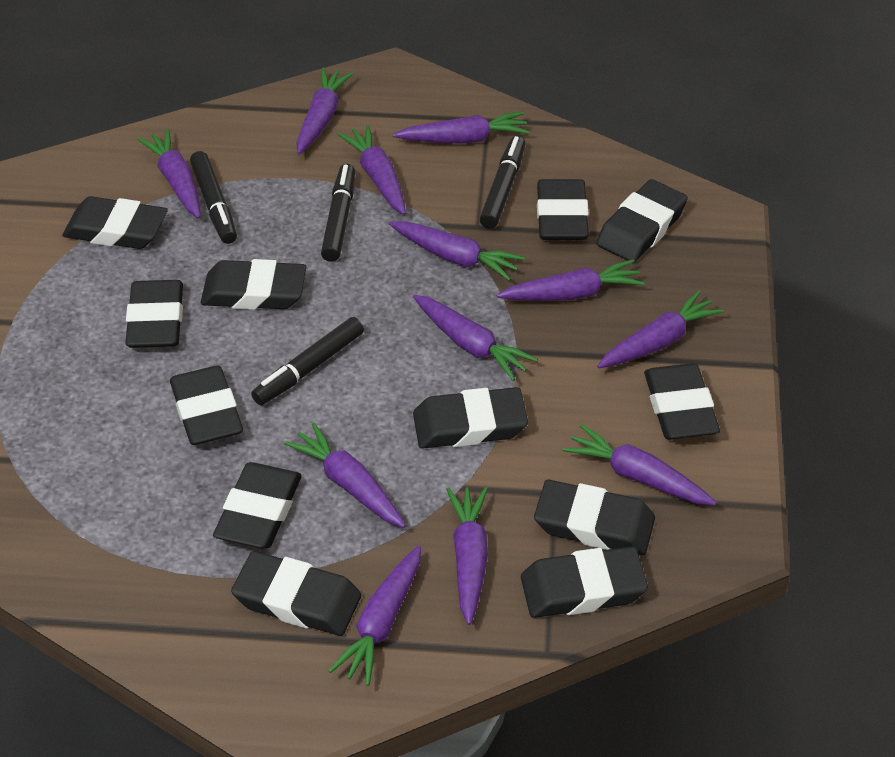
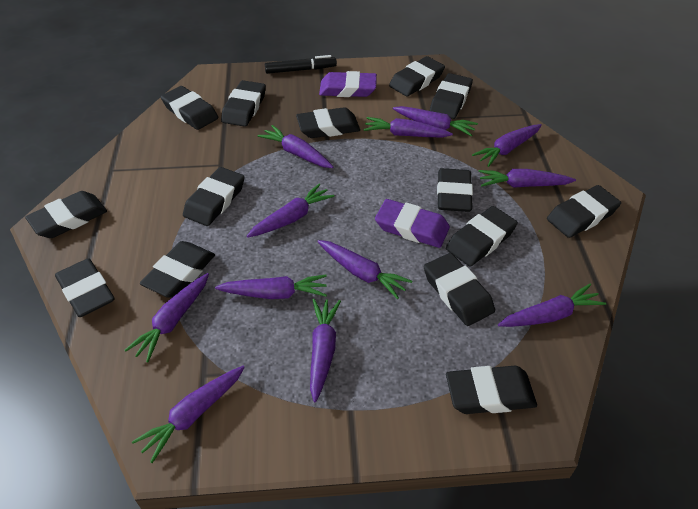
black eraser: 12 -> 14
black marker: 4 -> 1
purple eraser: 0 -> 2

